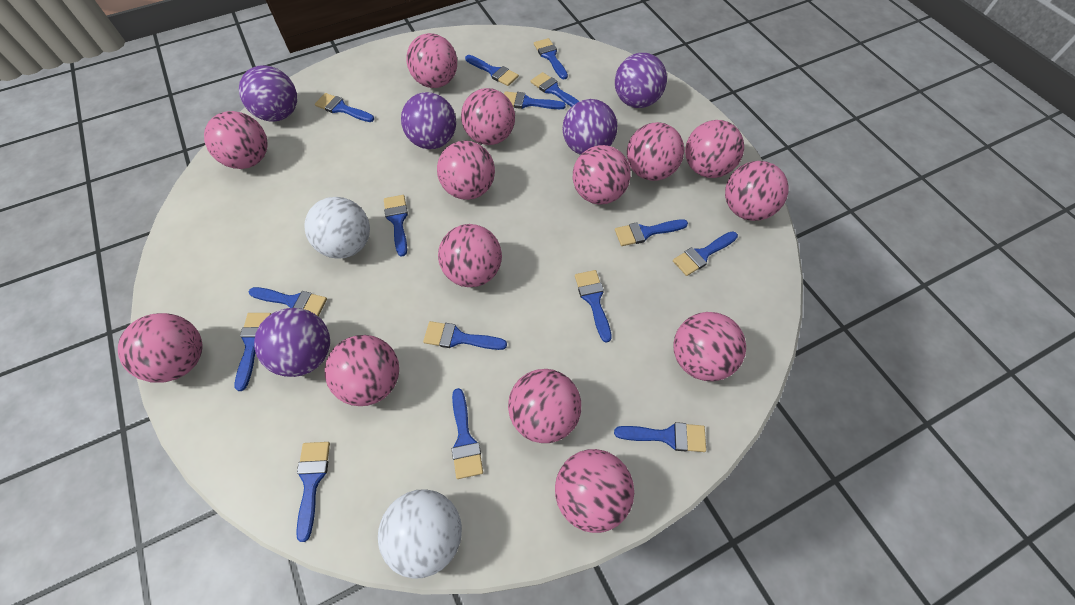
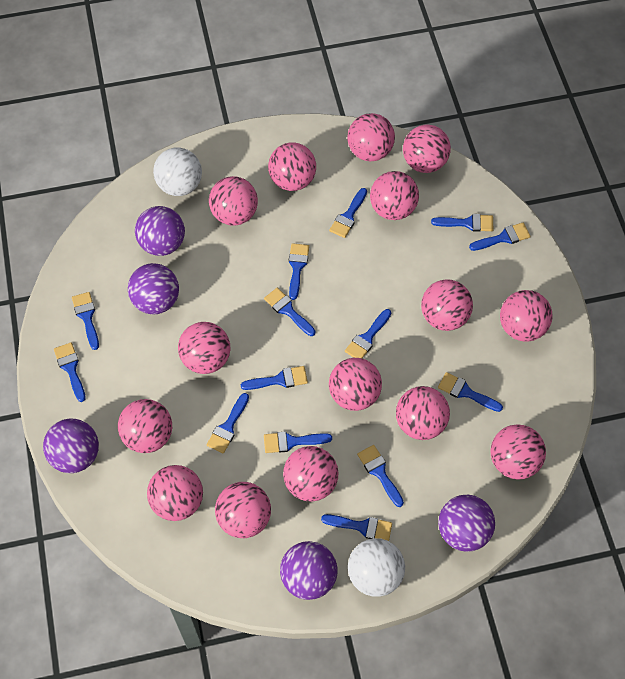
blue brush: 15 -> 14
pink ball: 14 -> 15

